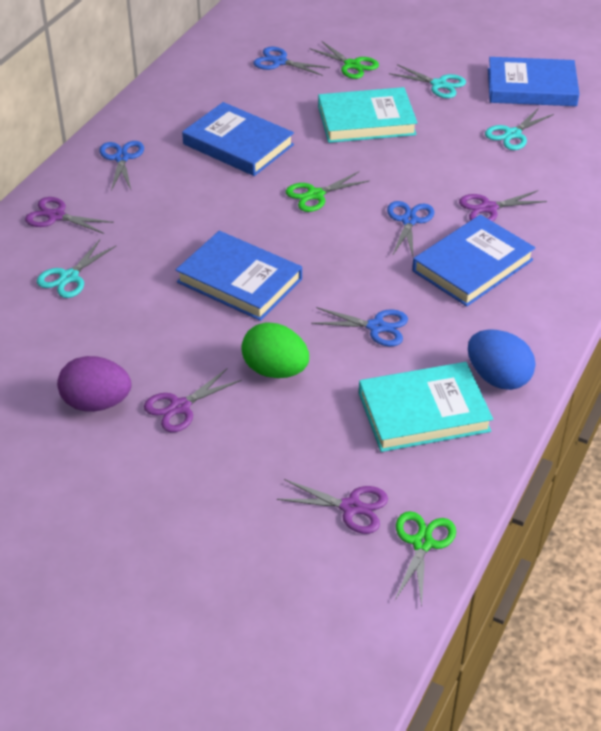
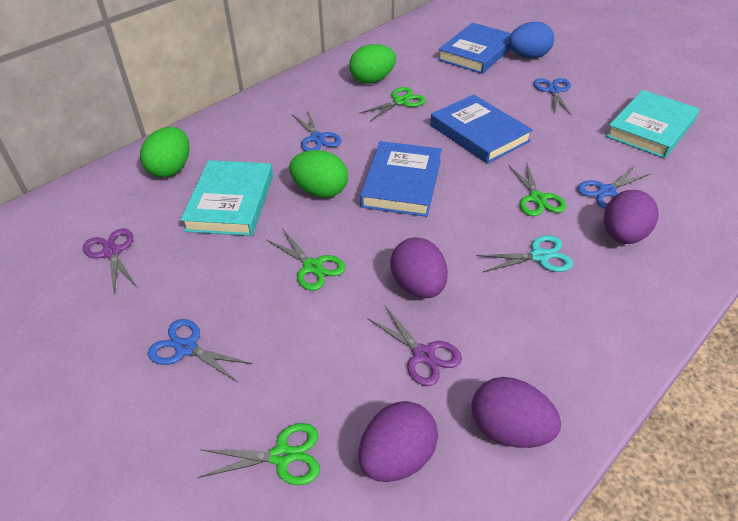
blue book: 4 -> 3
green egg: 1 -> 3
green scissors: 3 -> 4
purple egg: 1 -> 4
purple scissors: 4 -> 2
turquoise scissors: 3 -> 1

